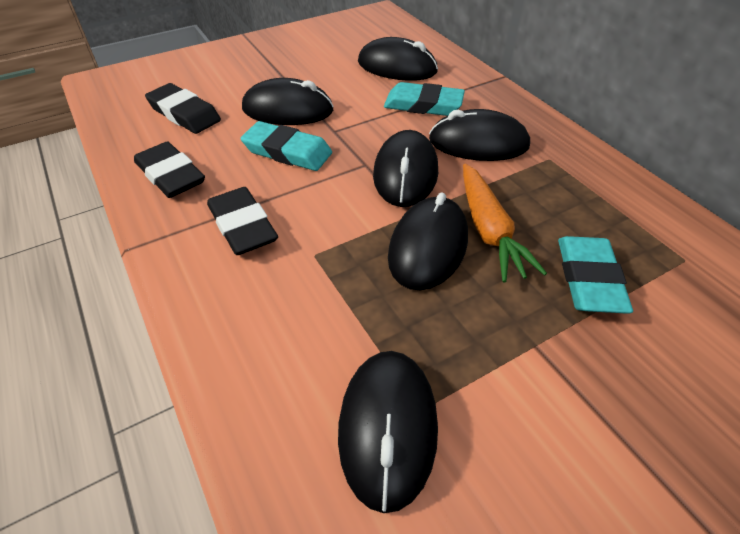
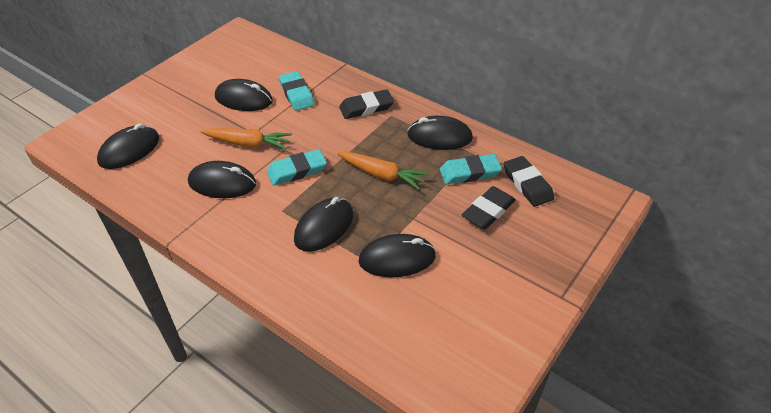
orange carrot: 1 -> 2

